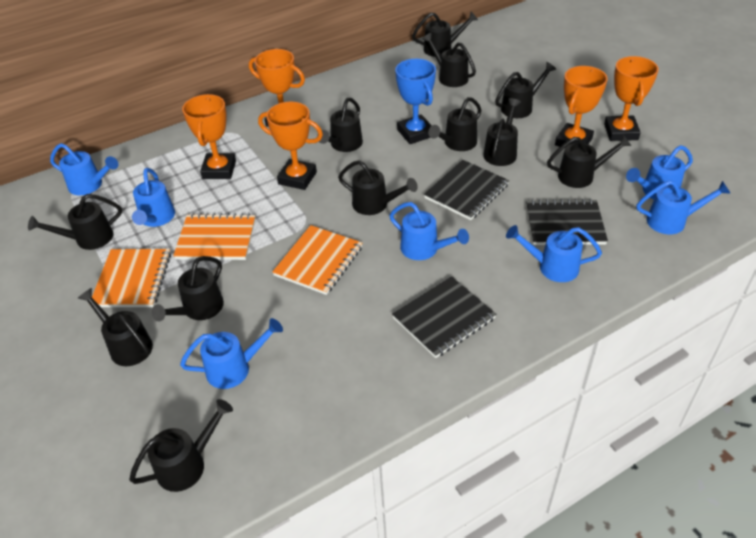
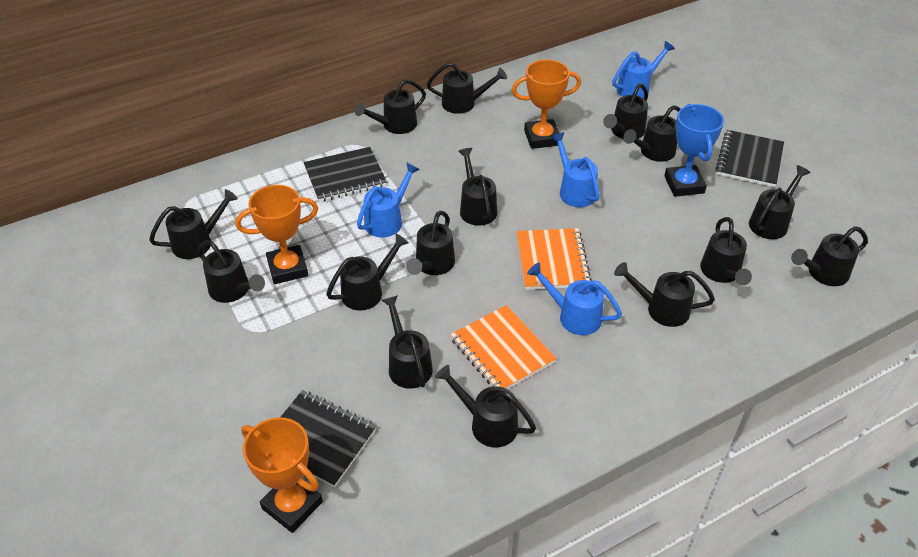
black watering can: 12 -> 15
blue watering can: 7 -> 4
orange notebook: 3 -> 2
orange trophy: 5 -> 3

